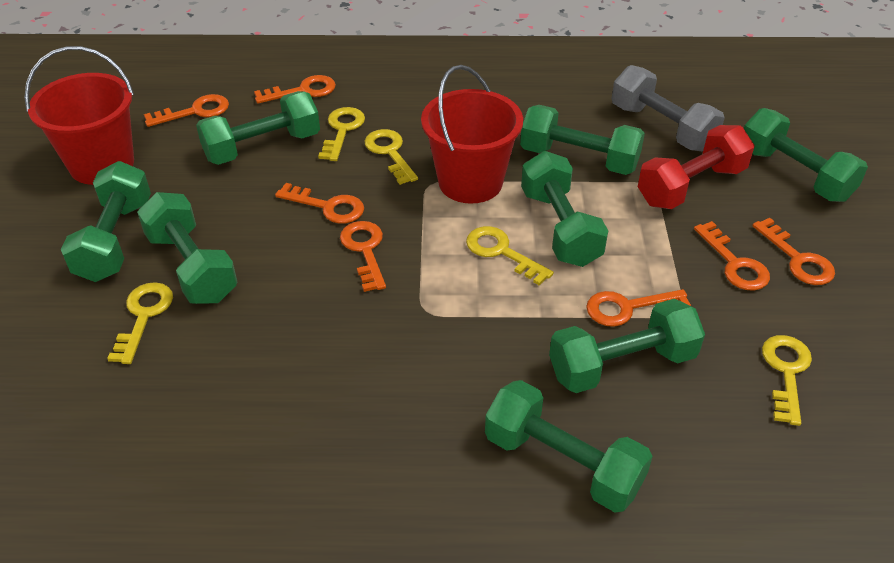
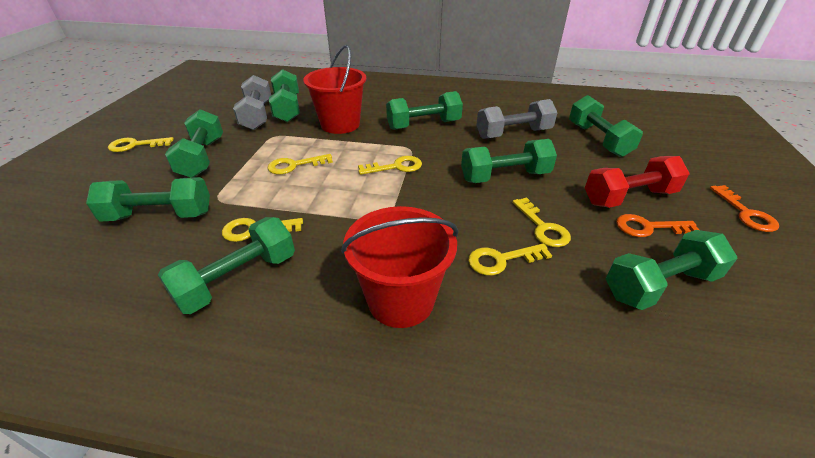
grey dumbbell: 1 -> 2
orange key: 7 -> 2
yellow key: 5 -> 6

